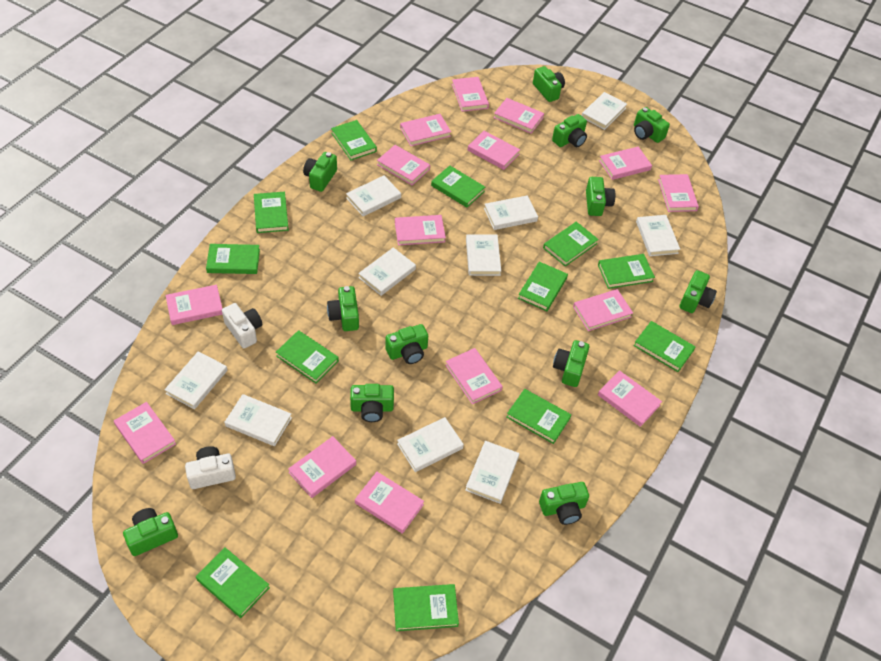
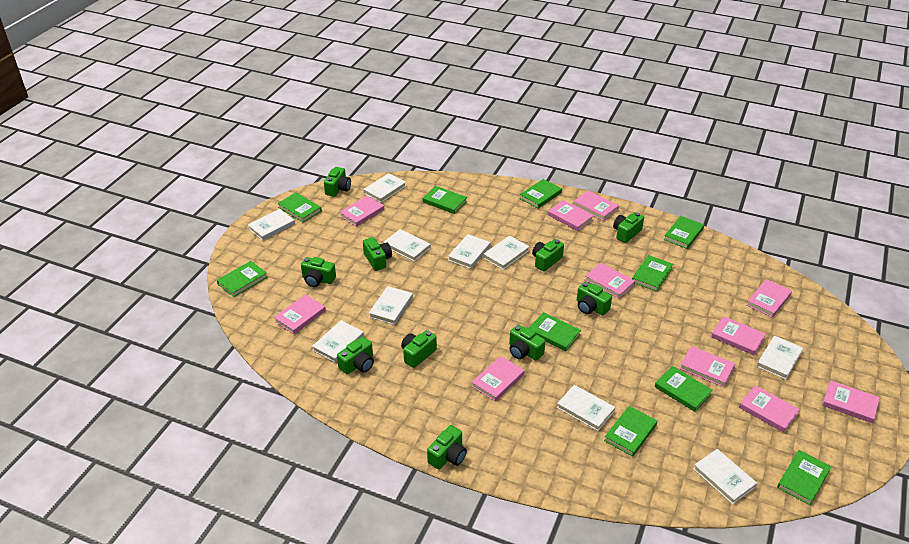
green book: 12 -> 10
green camera: 12 -> 10
pink book: 15 -> 11
white camera: 2 -> 0

